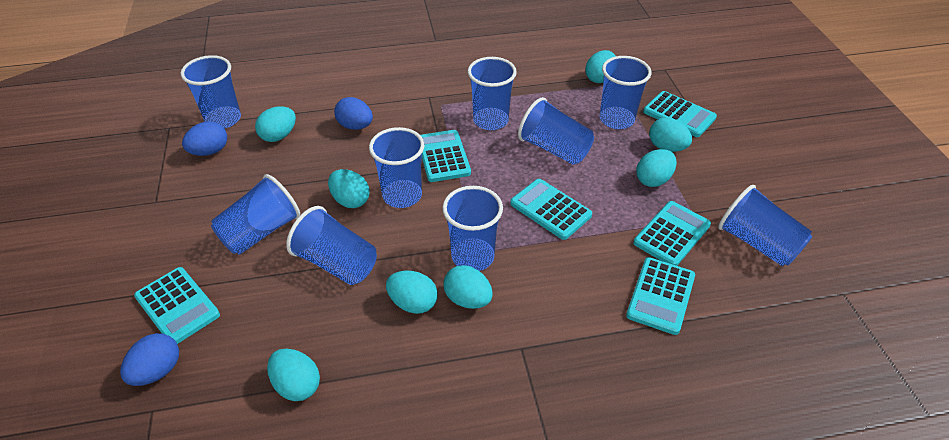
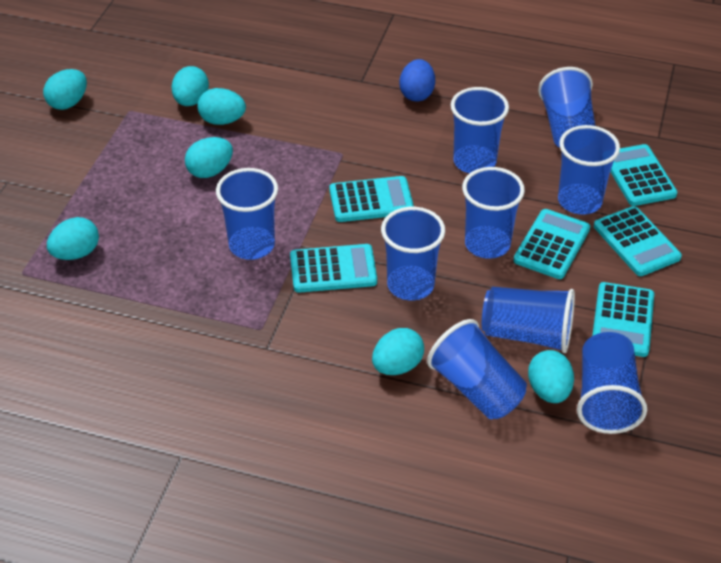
blue egg: 3 -> 1
turquoise egg: 8 -> 7

